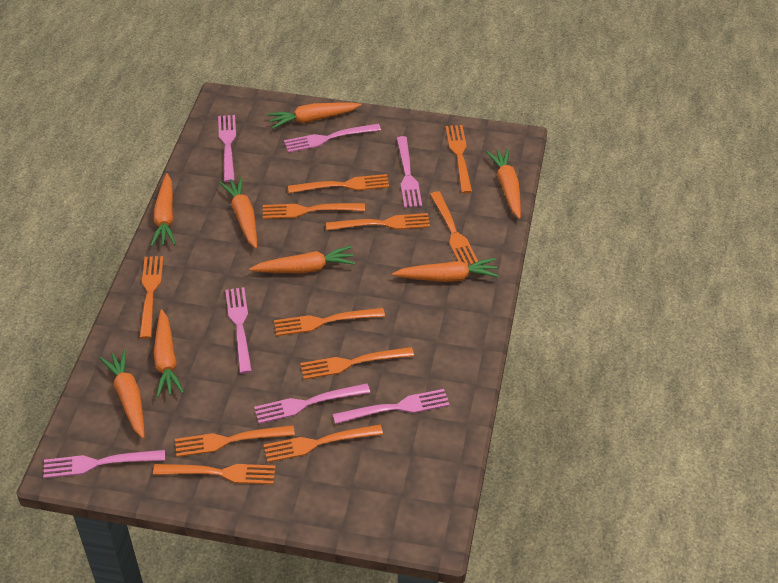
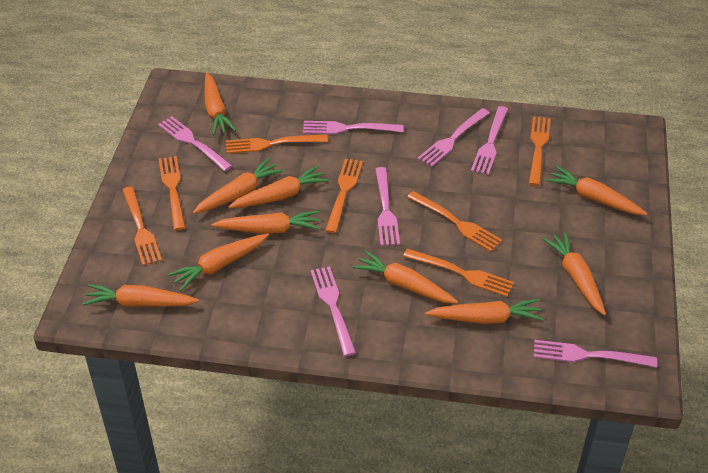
orange carrot: 8 -> 10
orange fork: 11 -> 7

